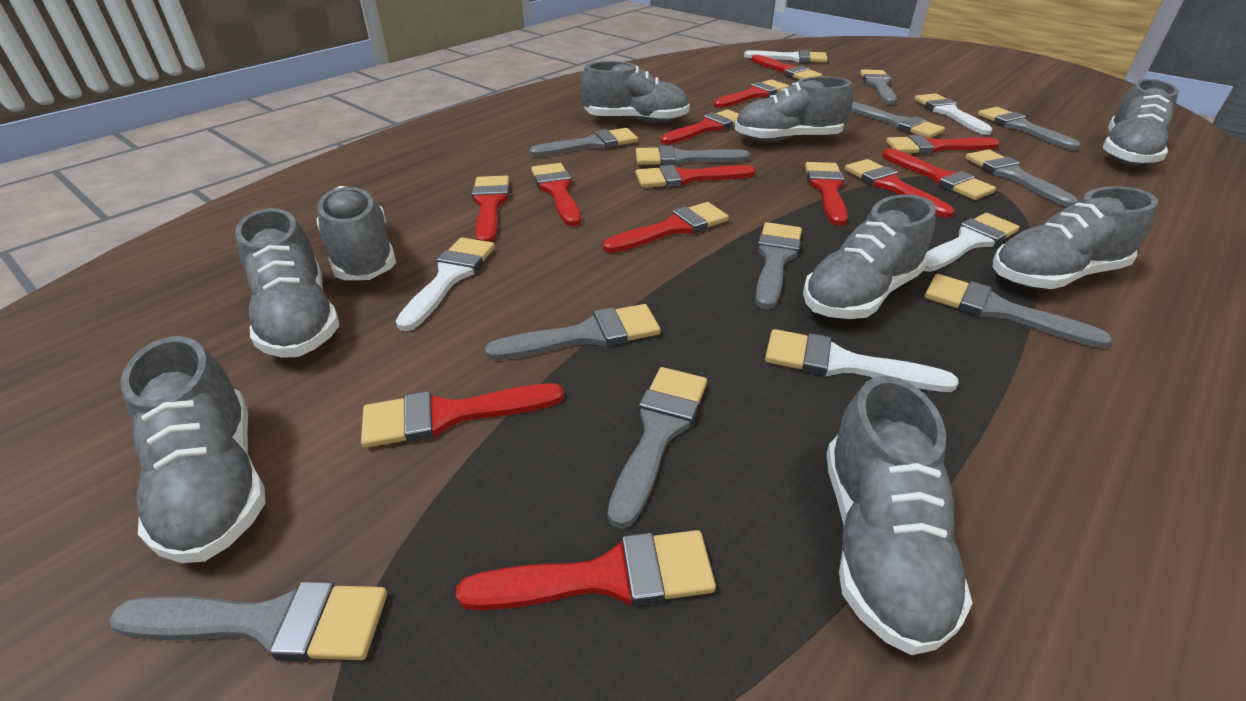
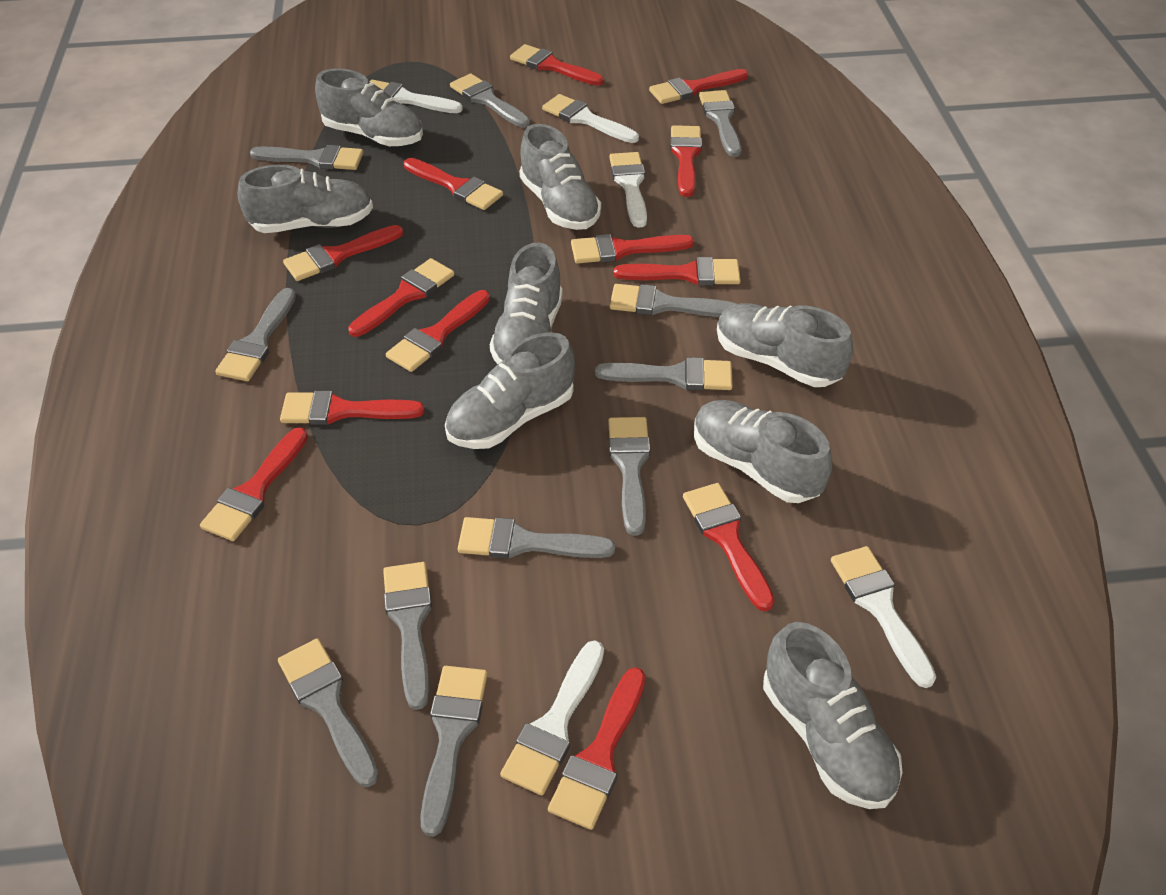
grey shoe: 9 -> 8

